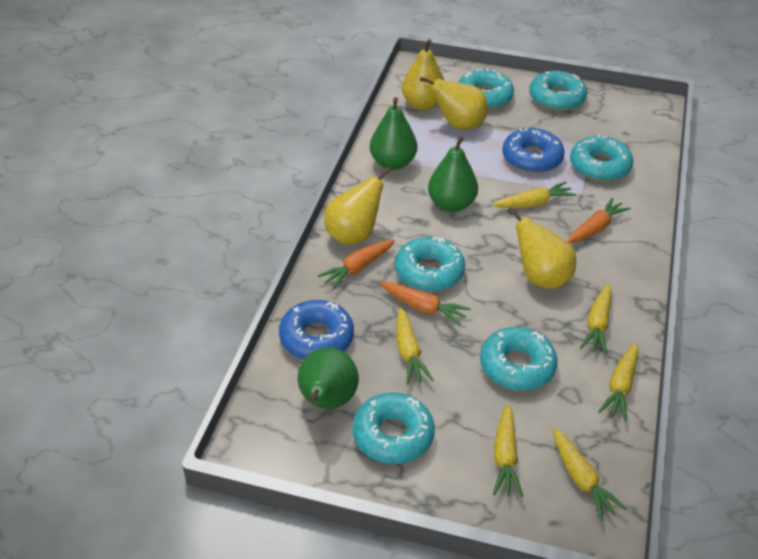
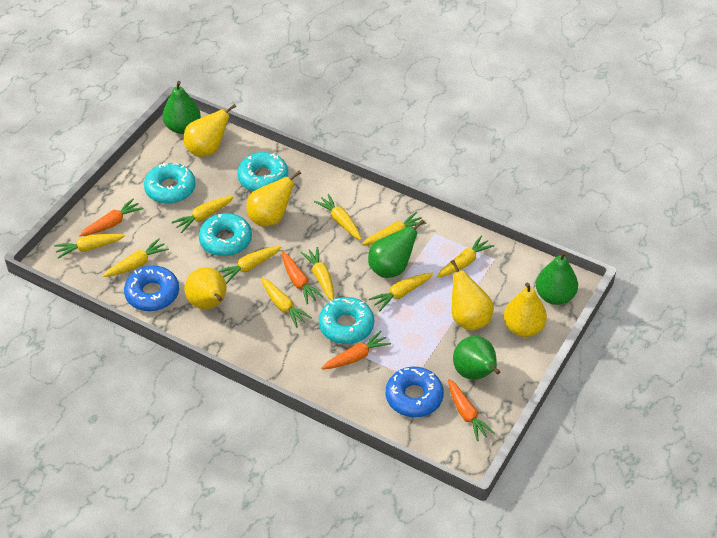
green pear: 3 -> 4
orange carrot: 3 -> 4
turquoise donut: 6 -> 4
yellow carrot: 6 -> 10
yellow pear: 4 -> 5

